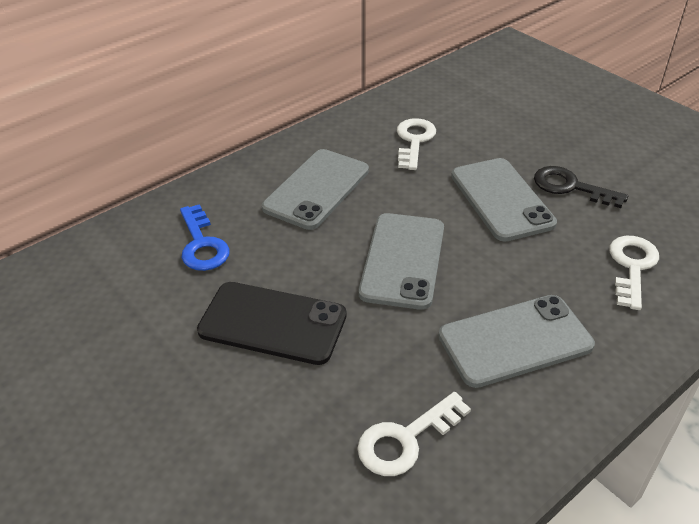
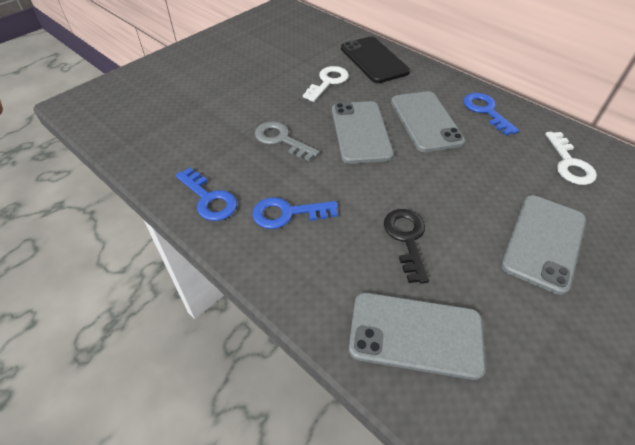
blue key: 1 -> 3
grey key: 0 -> 1
white key: 3 -> 2

